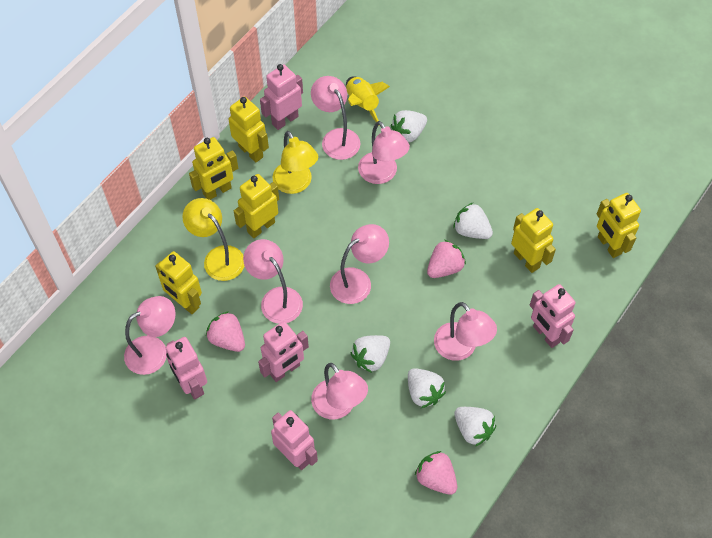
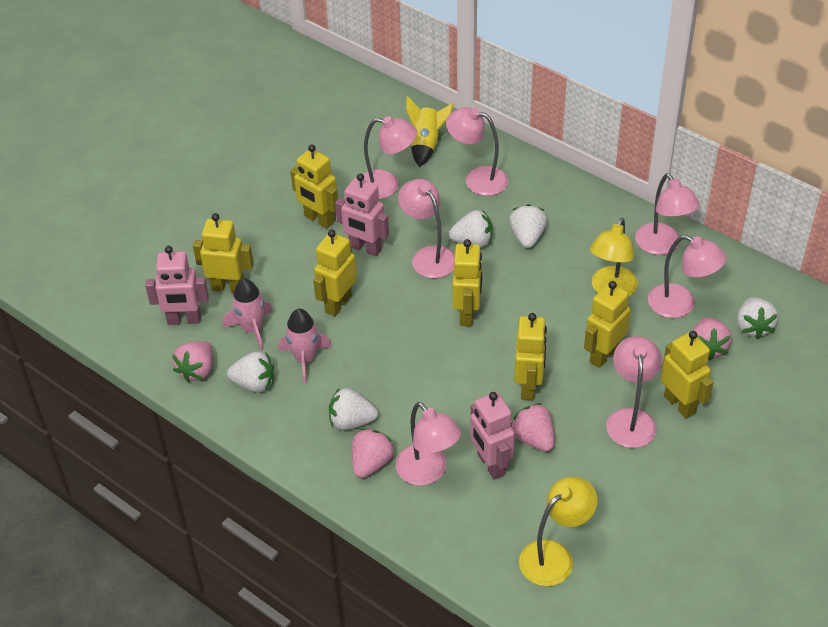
pink robot: 5 -> 3
pink rocket: 0 -> 2
pink strawberry: 3 -> 4
yellow robot: 6 -> 7

